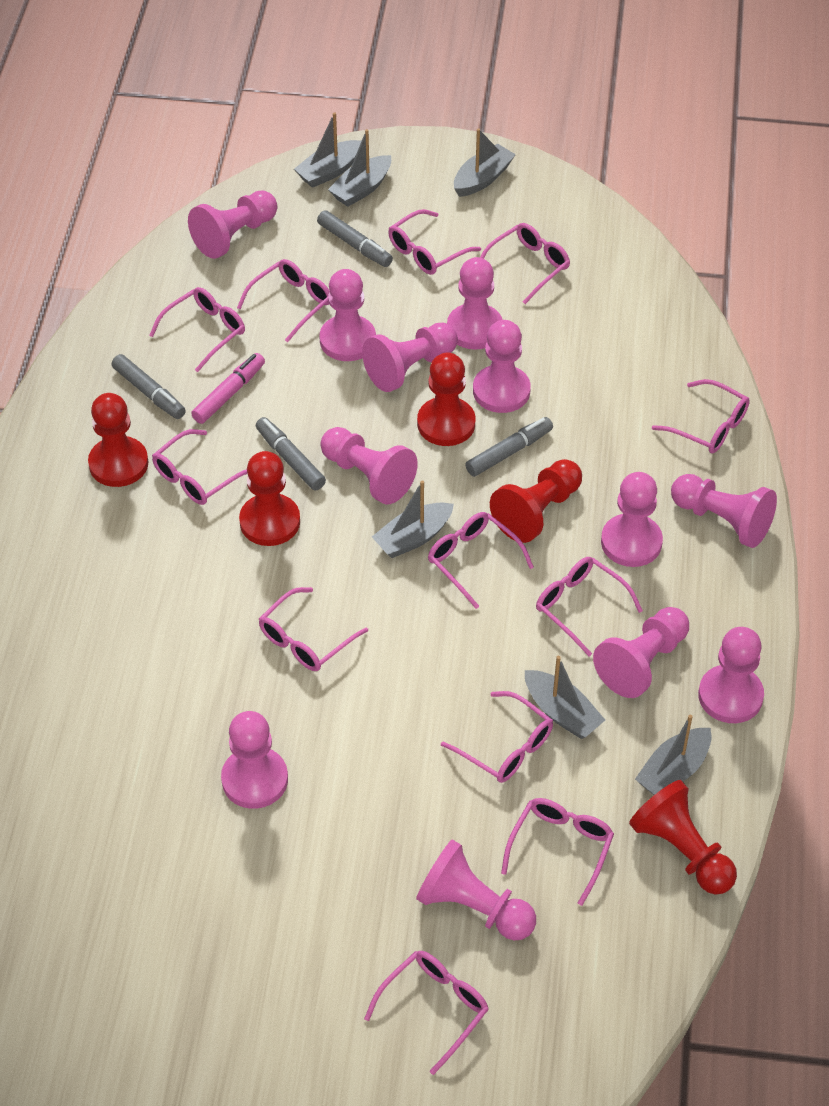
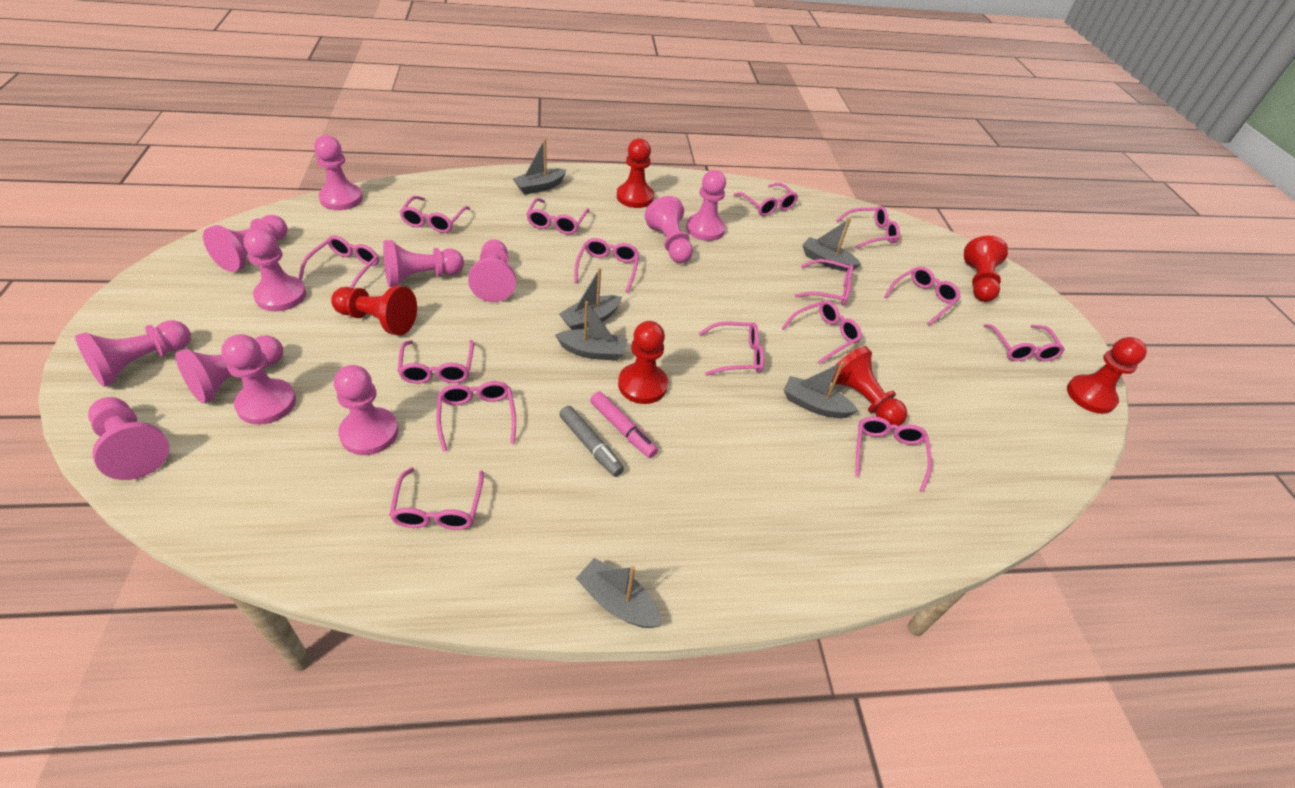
grey marker: 4 -> 1
pink glasses: 12 -> 15
red pawn: 5 -> 6

